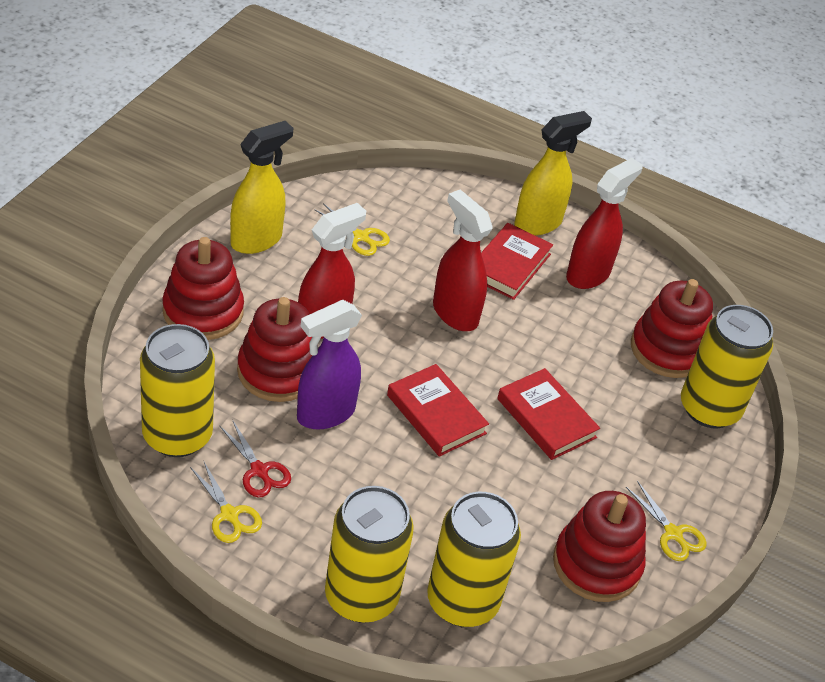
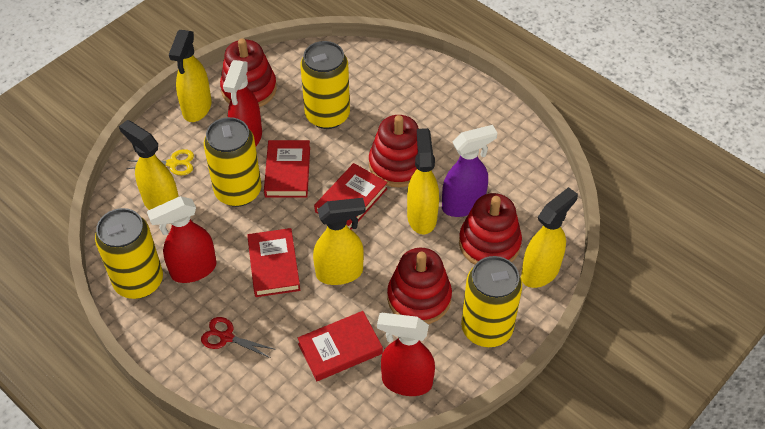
red book: 3 -> 4
yellow scissors: 3 -> 1
yellow spray bottle: 2 -> 5

